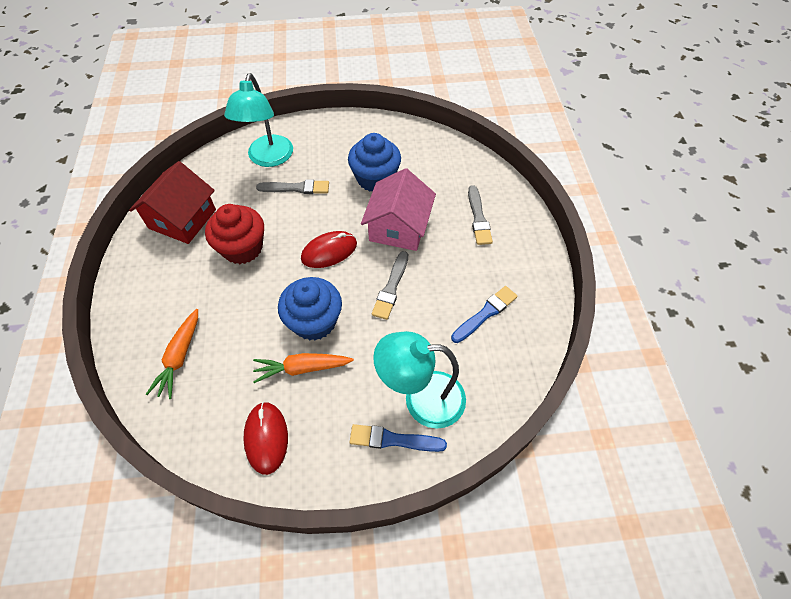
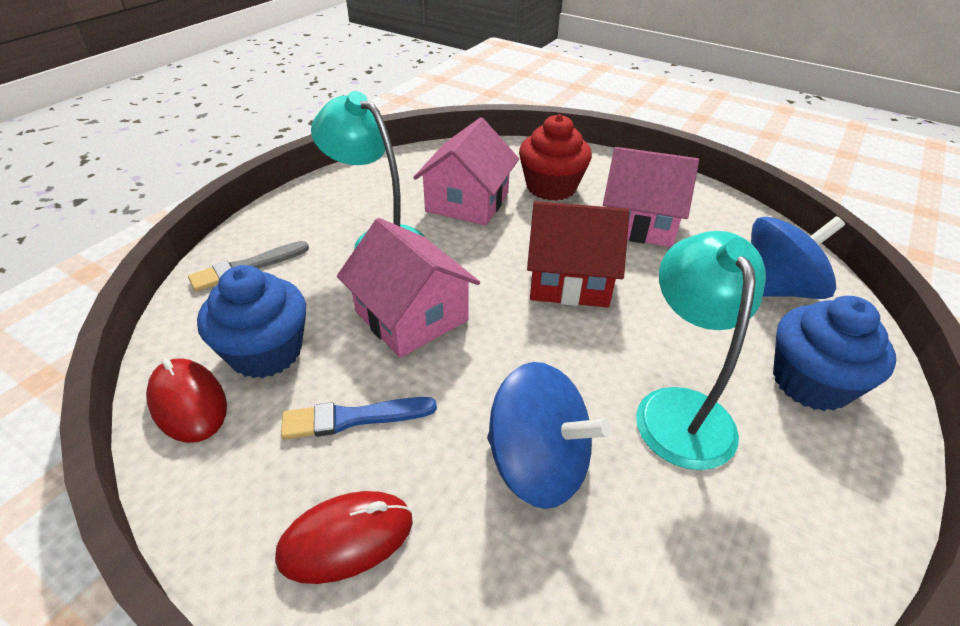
blue brush: 2 -> 1
blue spinning top: 0 -> 2
grey brush: 3 -> 1
orange carrot: 2 -> 0
pink house: 1 -> 3

